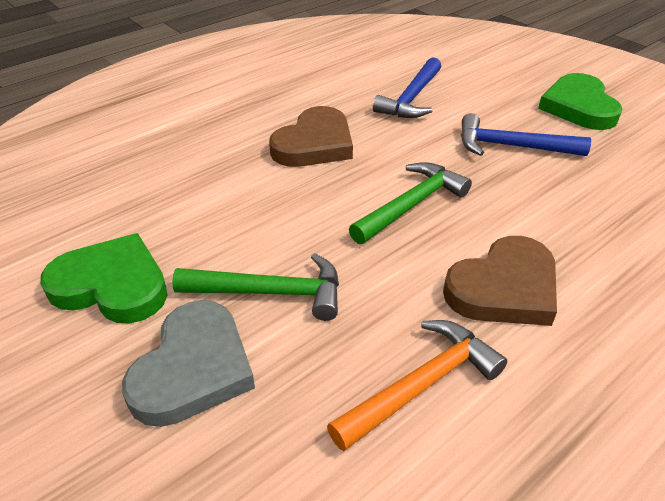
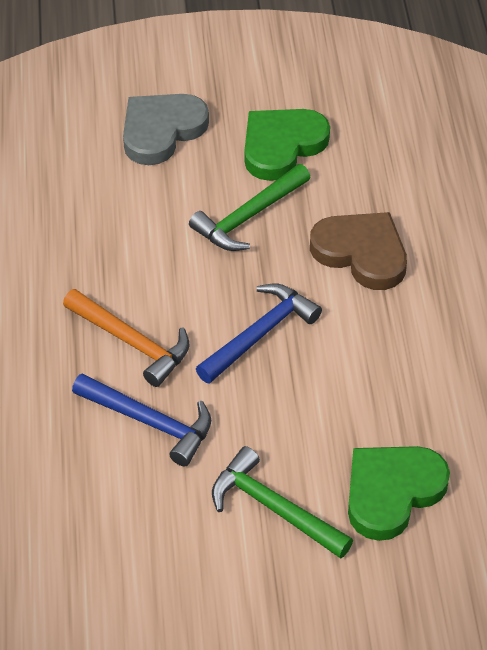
brown heart: 2 -> 1

